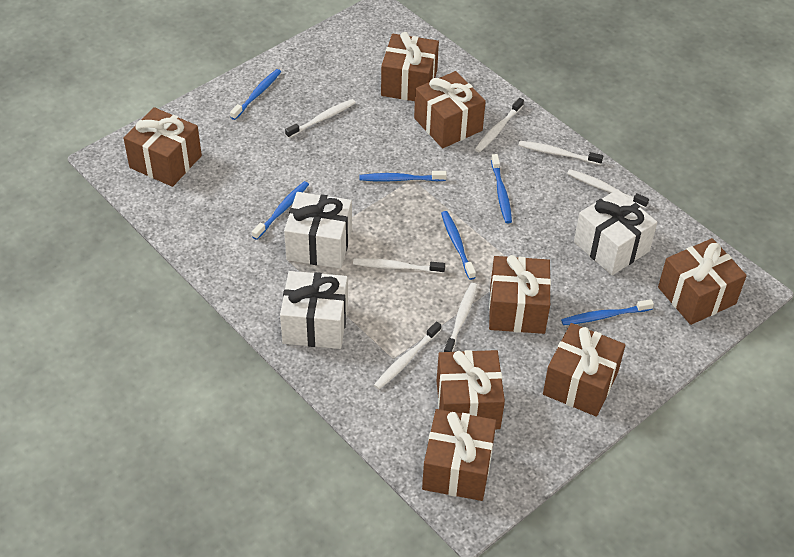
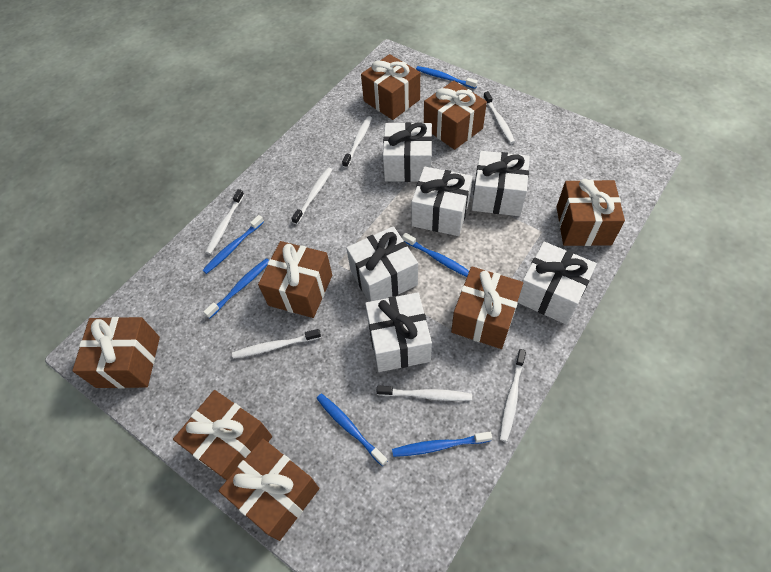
white gift: 3 -> 6

